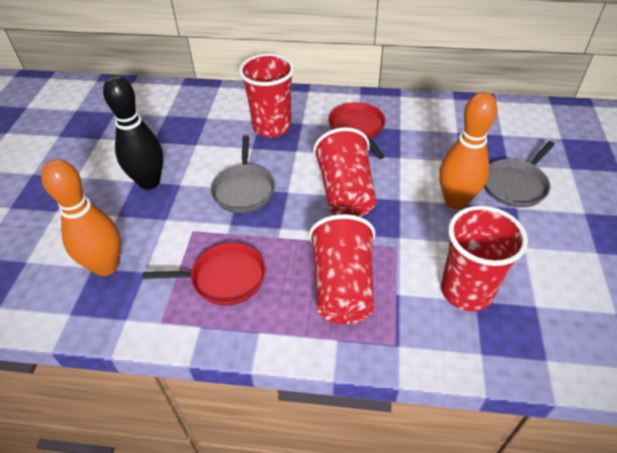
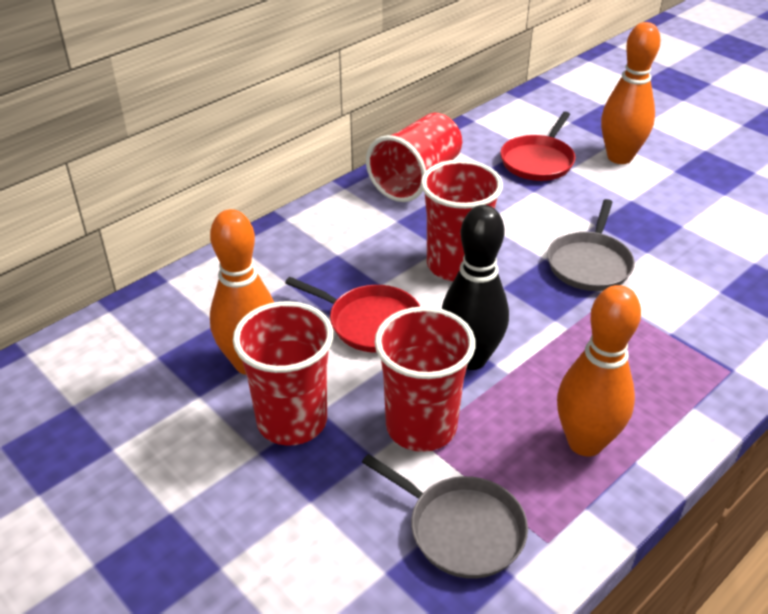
orange bowling pin: 2 -> 3

